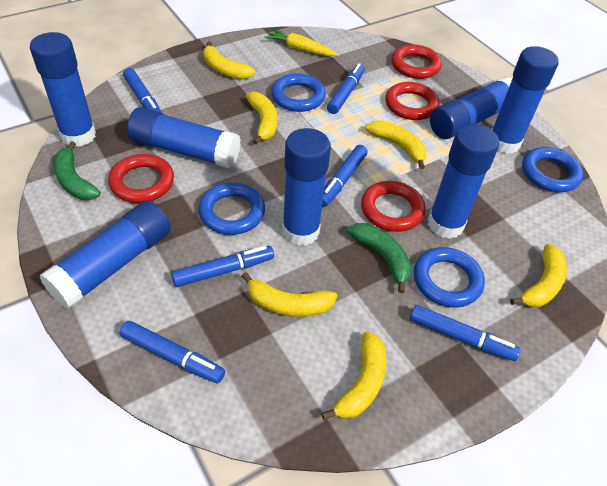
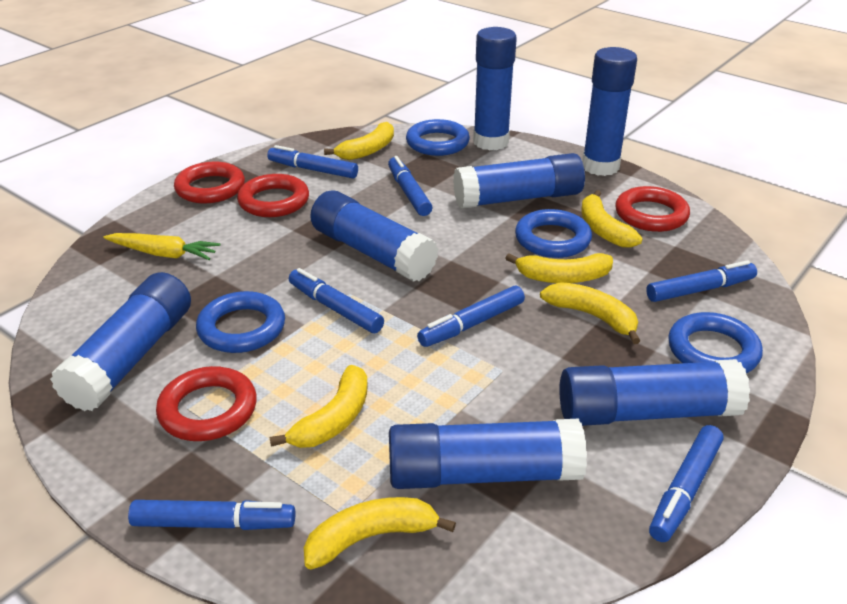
blue marker: 6 -> 7
green banana: 2 -> 0

